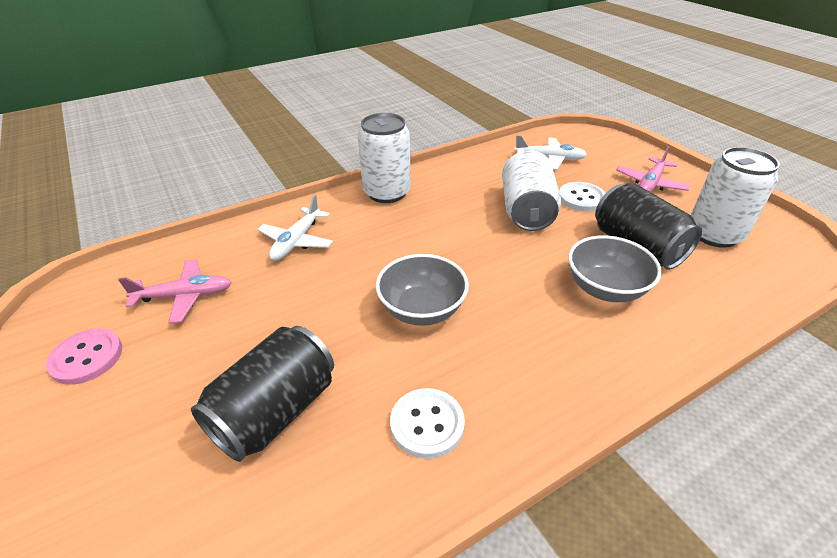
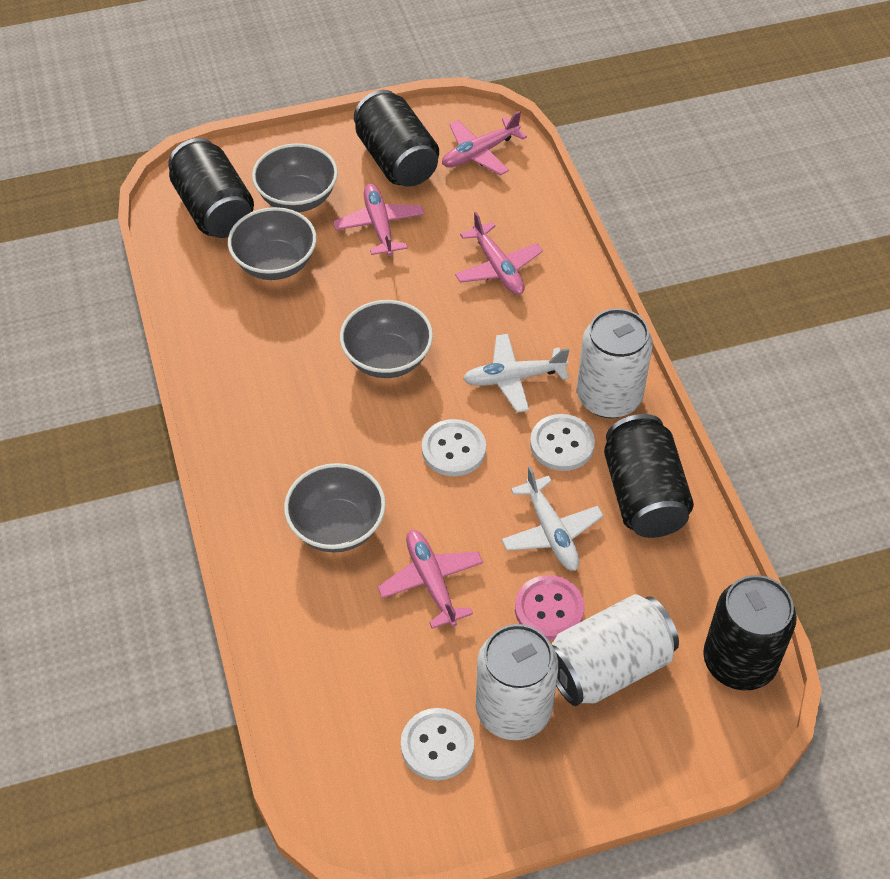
black can: 2 -> 4
grey bowl: 2 -> 4
pink plane: 2 -> 4
white button: 2 -> 3

